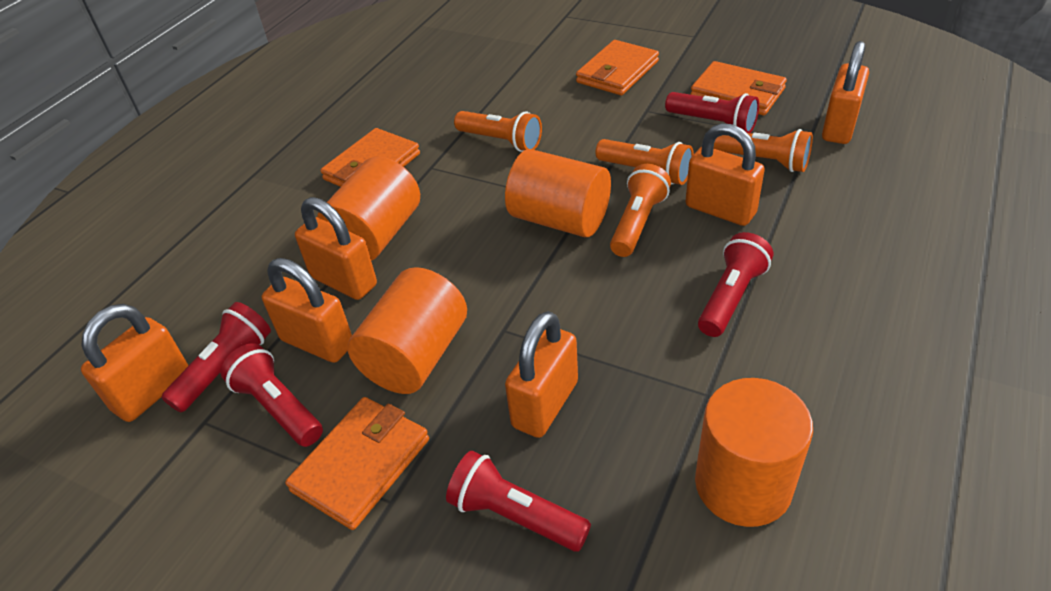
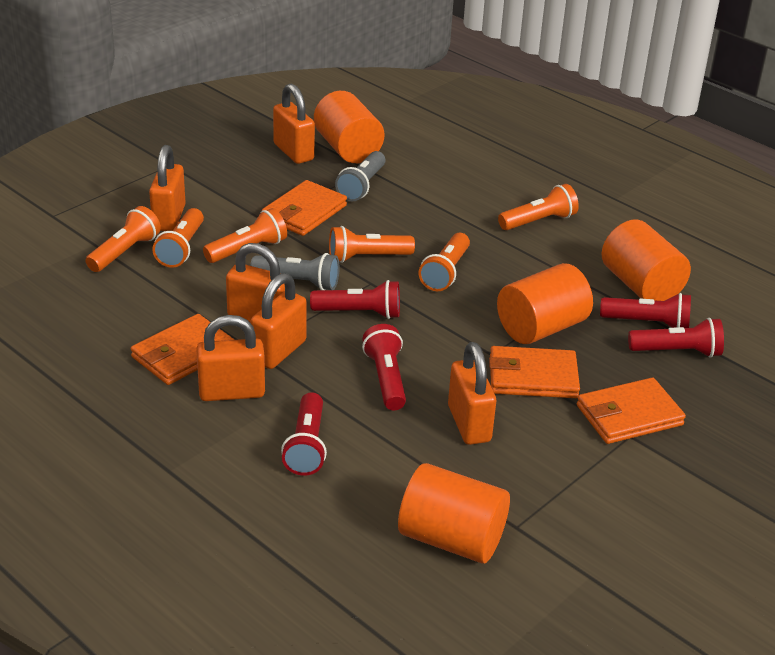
grey flashlight: 0 -> 2
orange flashlight: 4 -> 6

